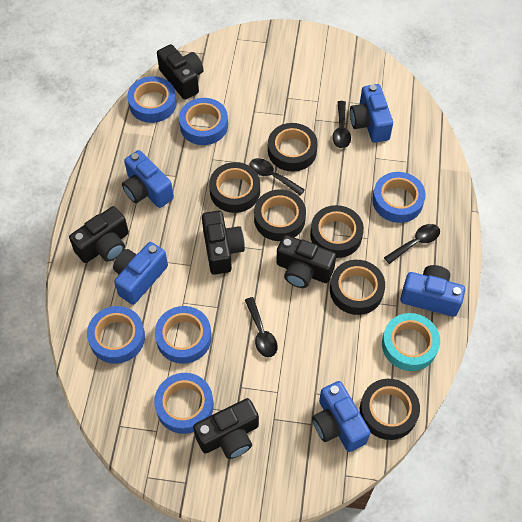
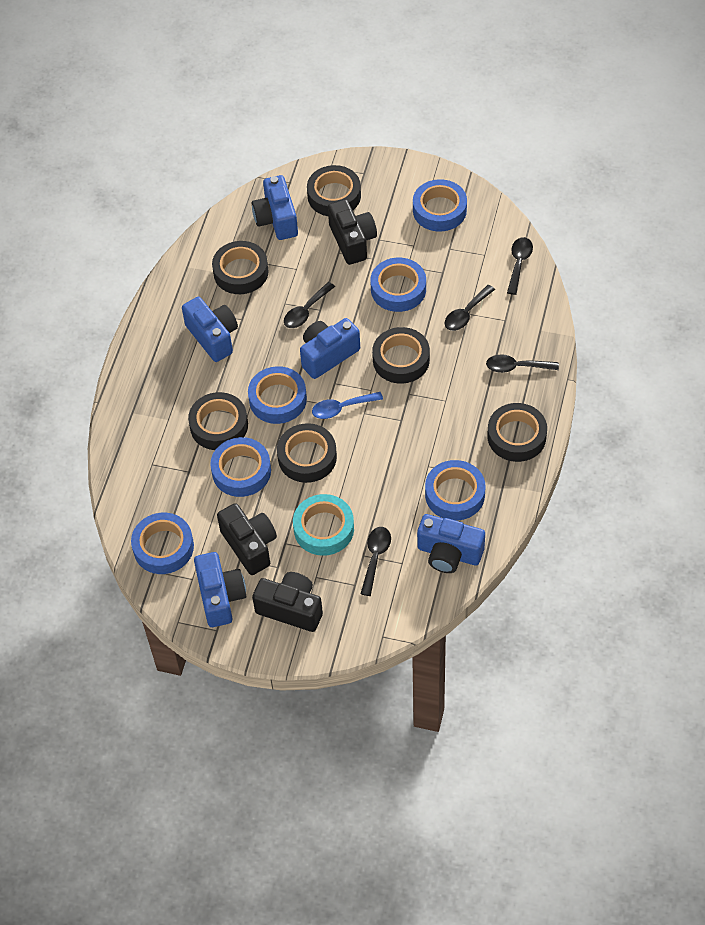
black camera: 5 -> 3
black spoon: 4 -> 5
blue spoon: 0 -> 1

